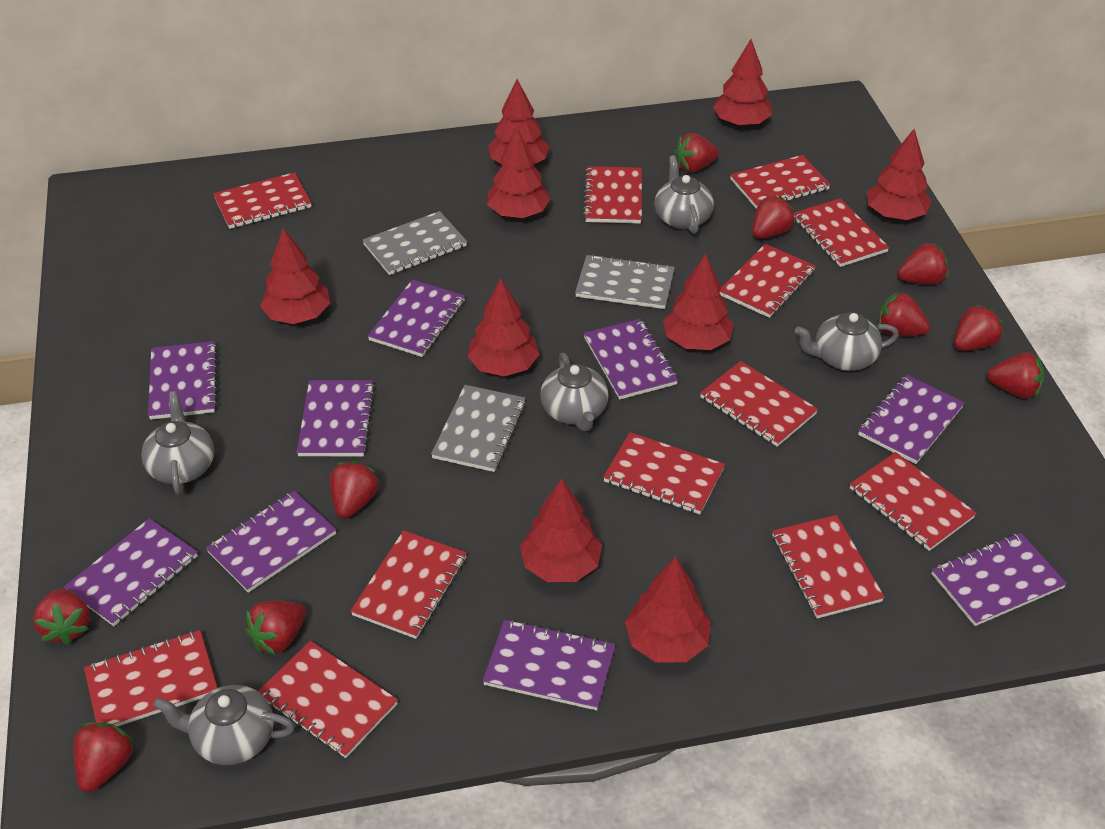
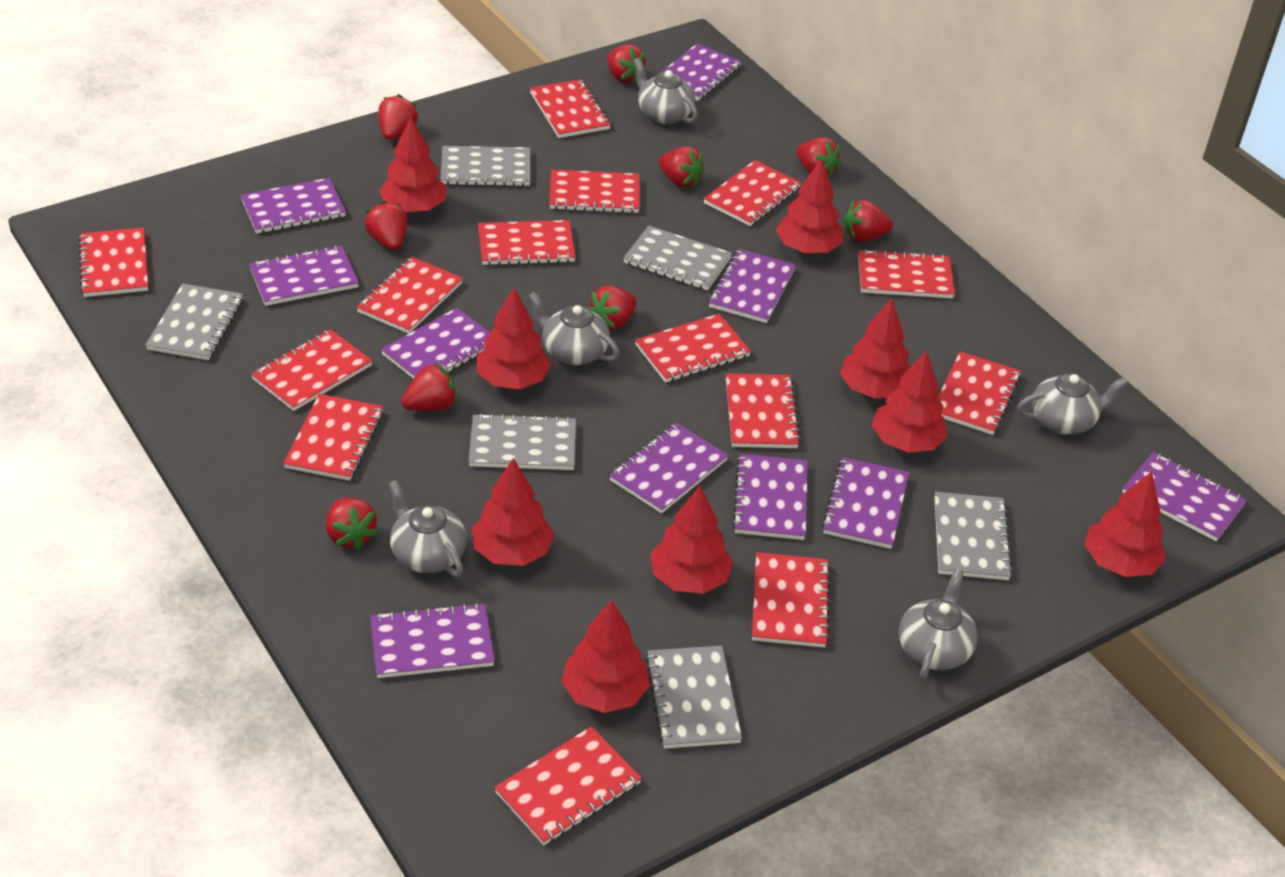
grey notebook: 3 -> 6
purple notebook: 9 -> 10
red notebook: 12 -> 14
red strawberry: 10 -> 9

